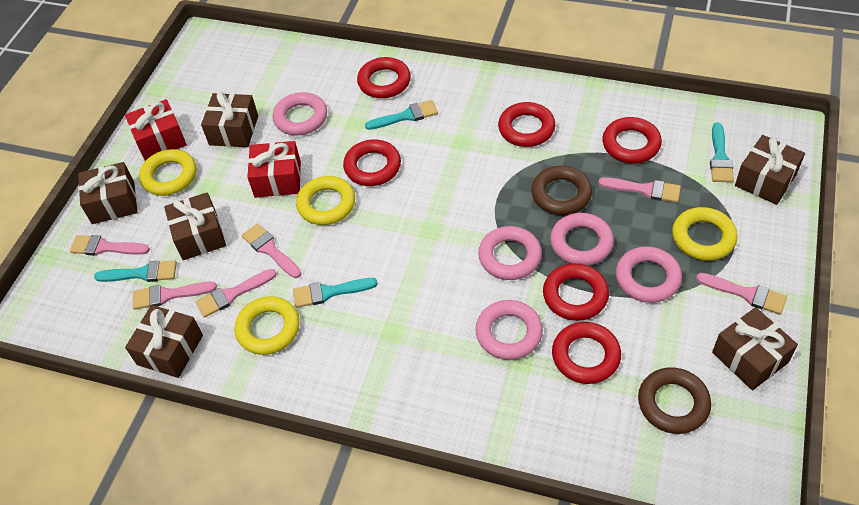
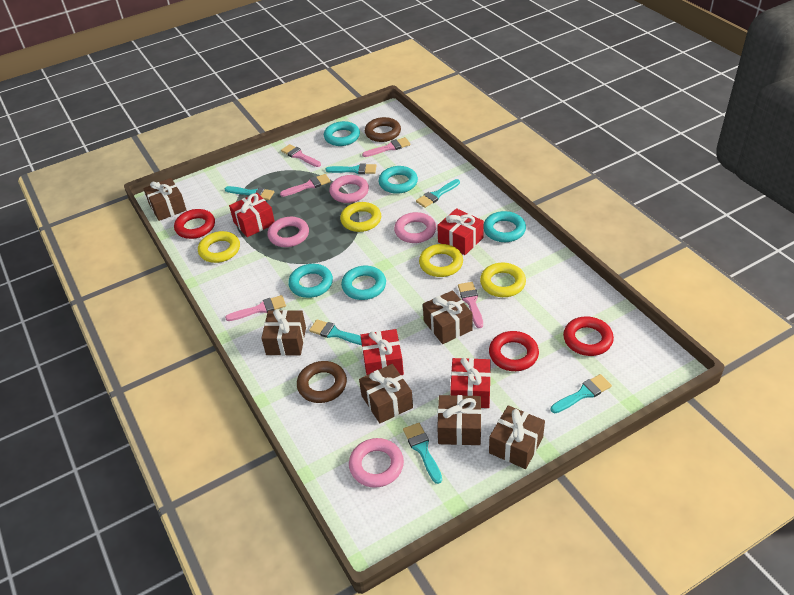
pink brush: 6 -> 5
pink ring: 5 -> 4
red gift: 2 -> 4
red ring: 6 -> 3
turquoise brush: 4 -> 6
turquoise ring: 0 -> 5

